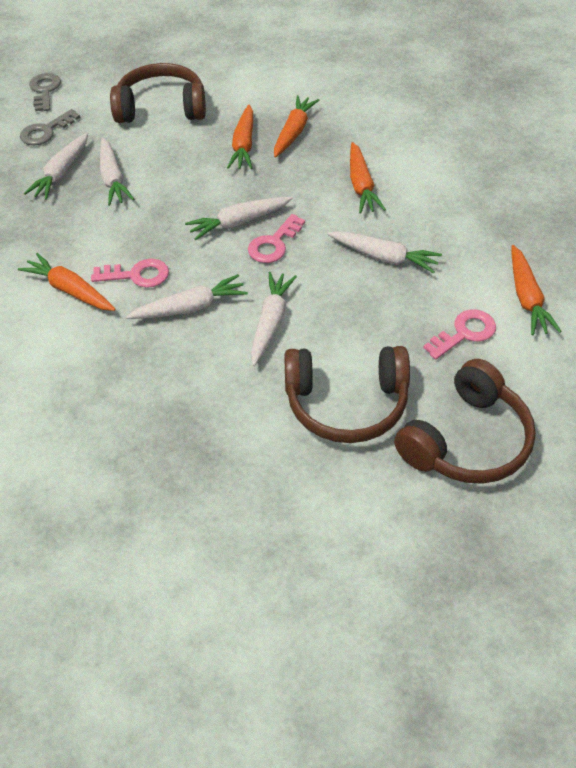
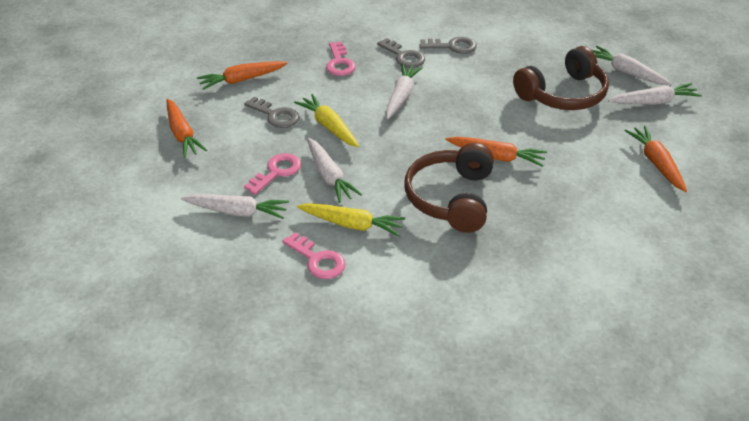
brown headphones: 3 -> 2
grey key: 2 -> 3
orange carrot: 5 -> 4
white carrot: 6 -> 5
yellow carrot: 0 -> 2

